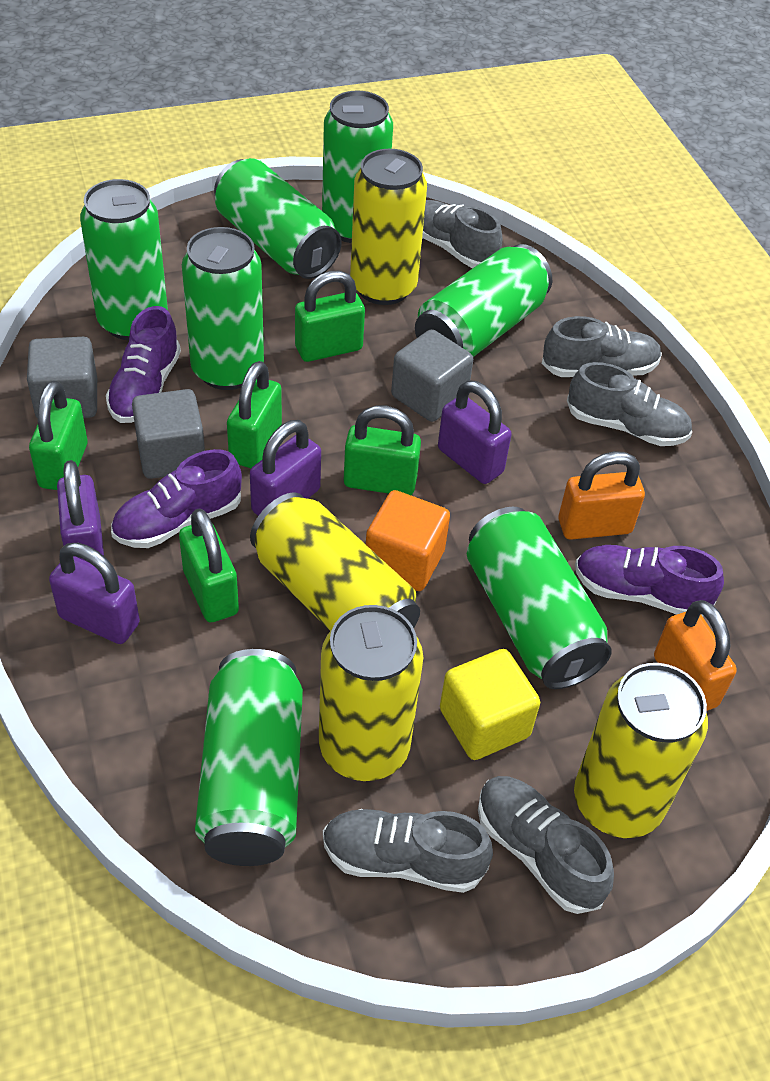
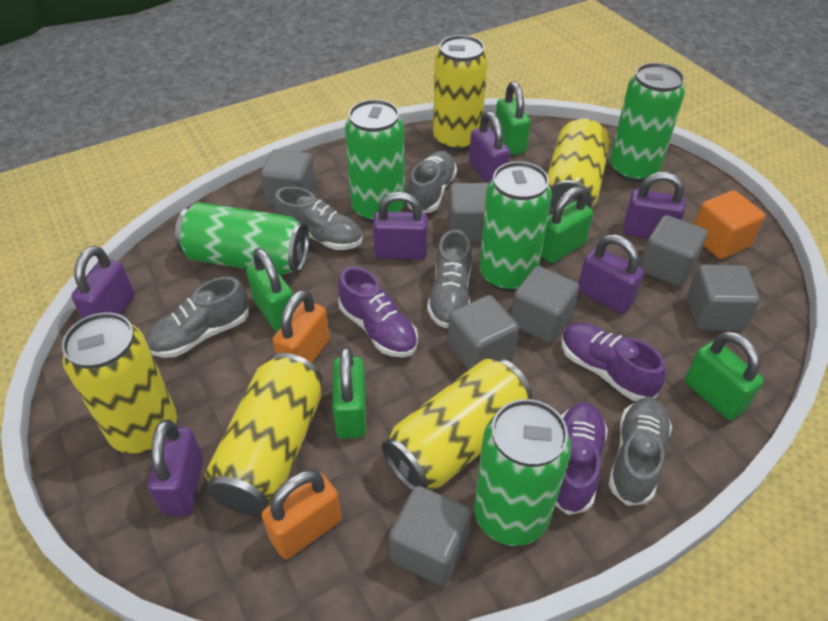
green can: 7 -> 5
grey cube: 3 -> 7
purple padlock: 4 -> 6
yellow can: 4 -> 5
yellow cube: 1 -> 0

